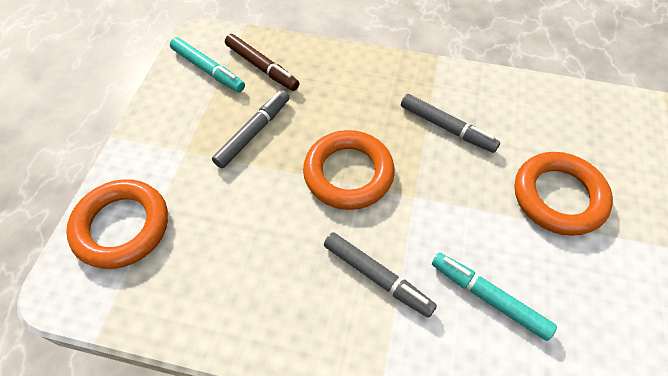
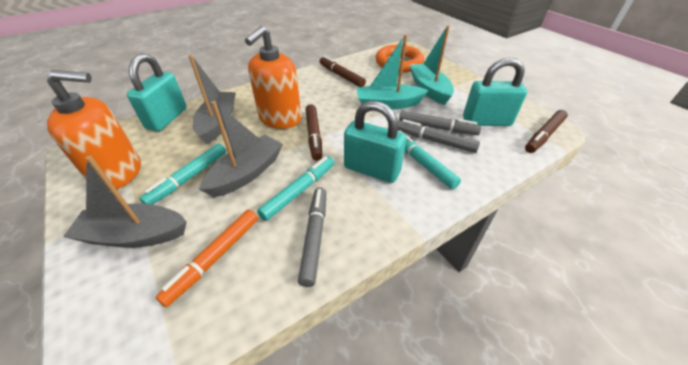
brown marker: 1 -> 3
grey boat: 0 -> 3
orange marker: 0 -> 1
orange ring: 3 -> 1
orange soap dispenser: 0 -> 2
turquoise boat: 0 -> 2
turquoise marker: 2 -> 3
turquoise padlock: 0 -> 3

